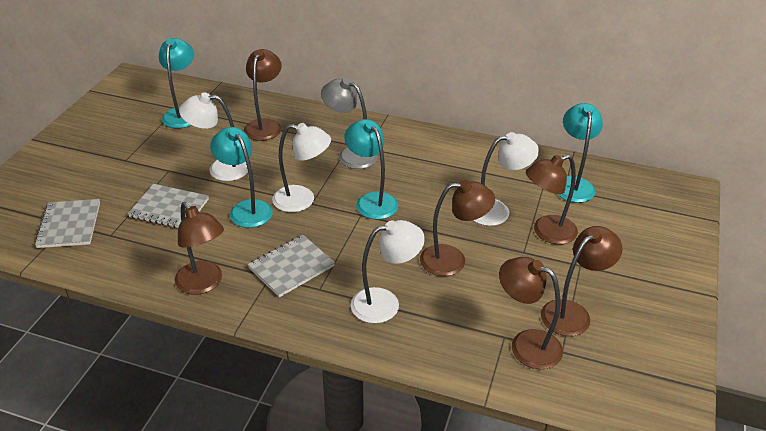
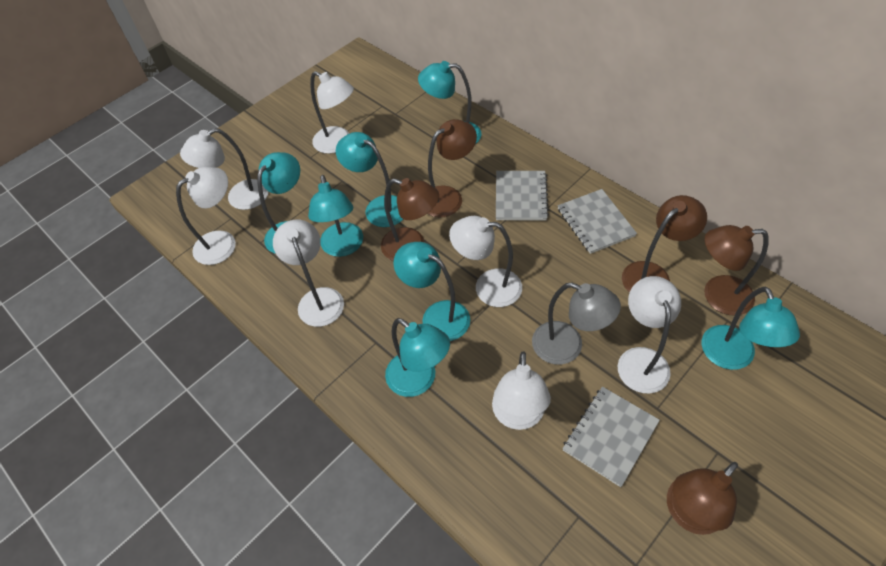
brown lamp: 6 -> 5
turquoise lamp: 4 -> 7
white lamp: 4 -> 7

